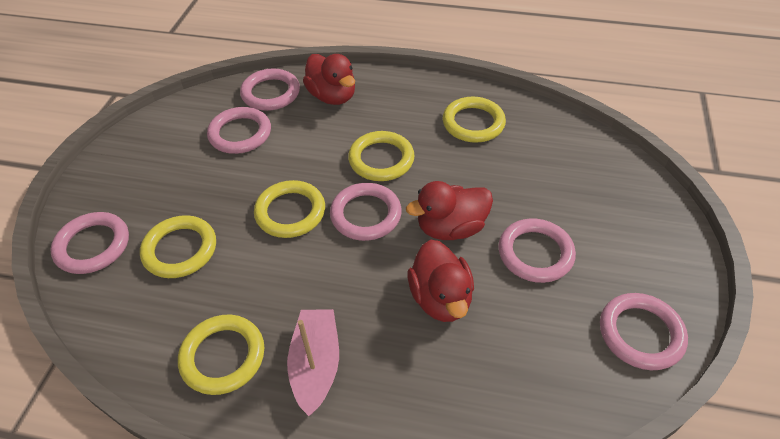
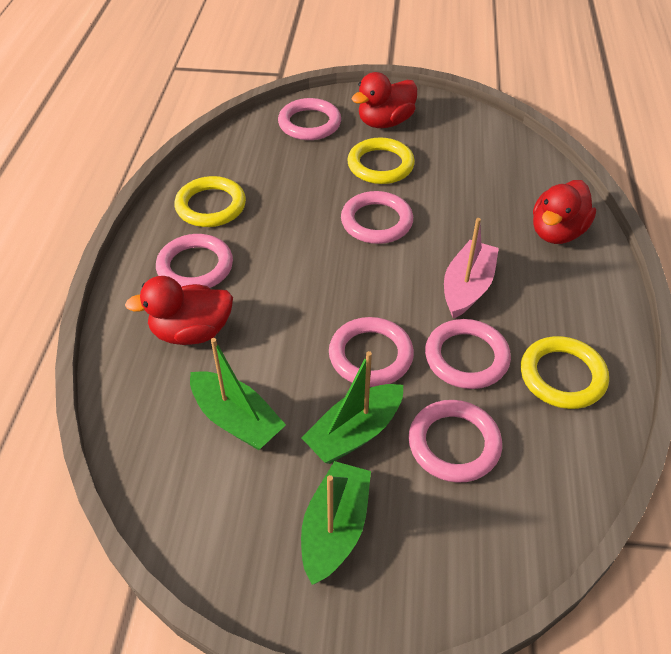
green boat: 0 -> 3
yellow ring: 5 -> 3

